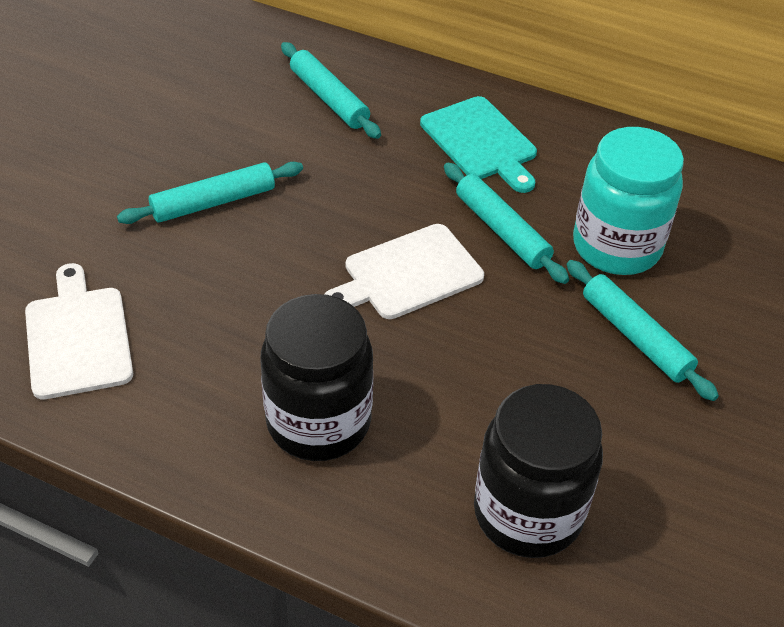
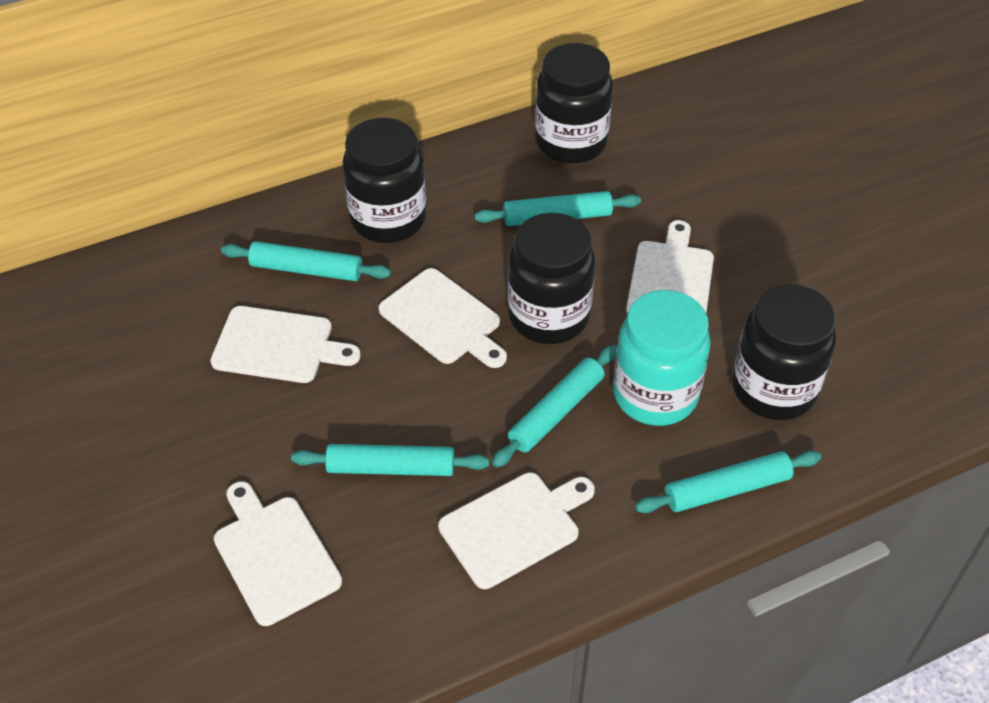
black jar: 2 -> 4
turquoise cutting board: 1 -> 0
turquoise rolling pin: 4 -> 5
white cutting board: 2 -> 5

